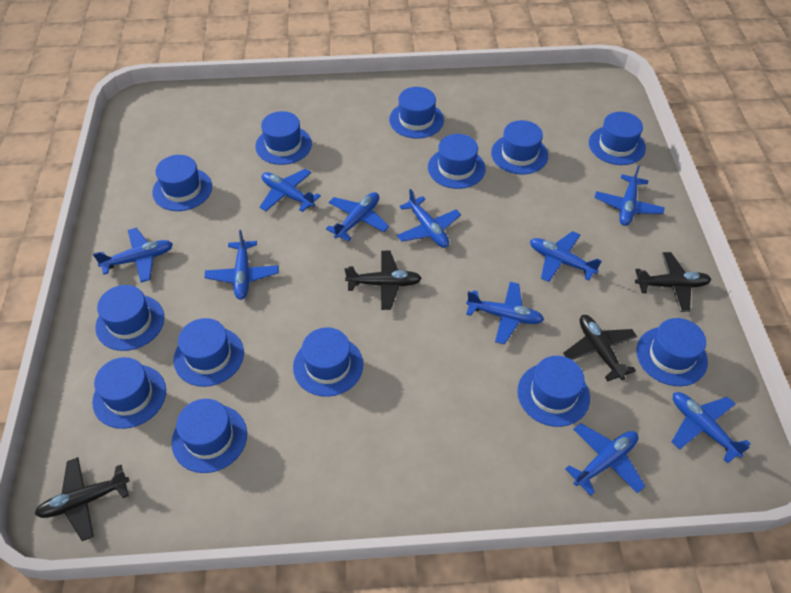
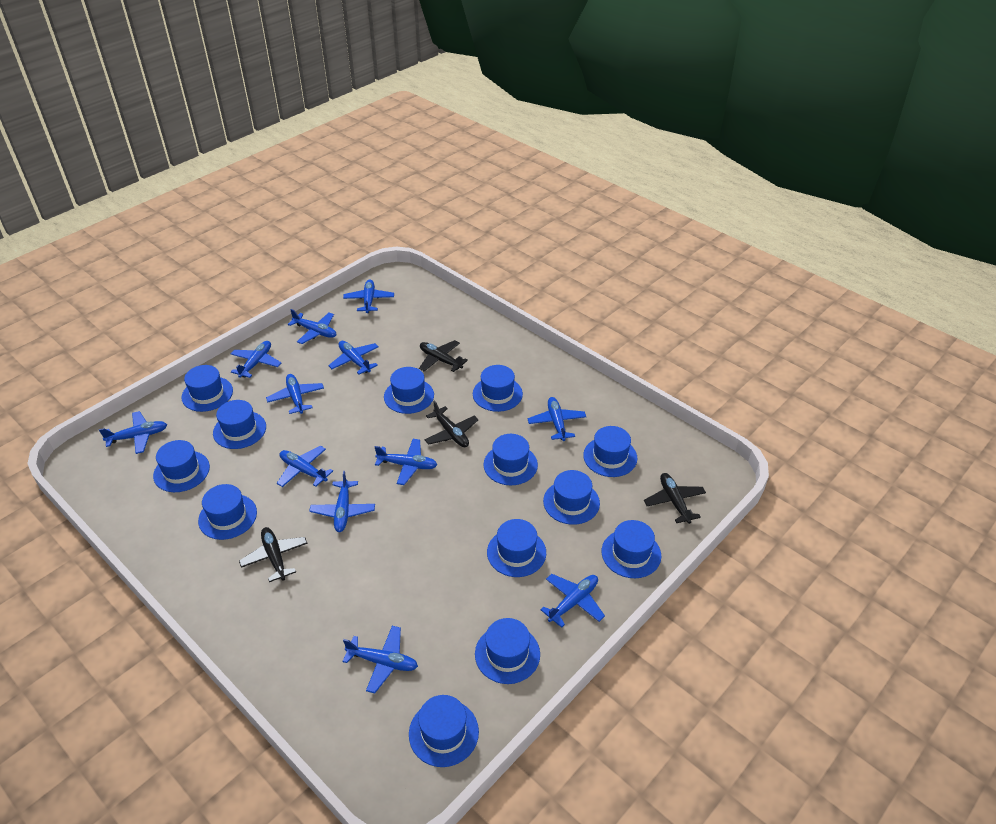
blue plane: 10 -> 12

